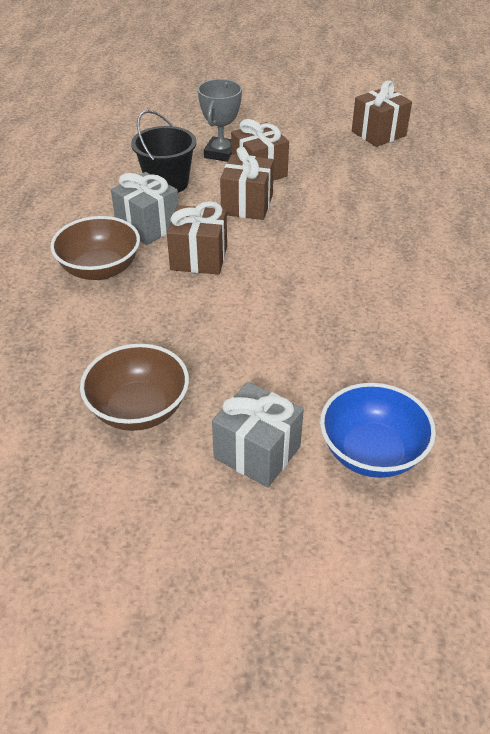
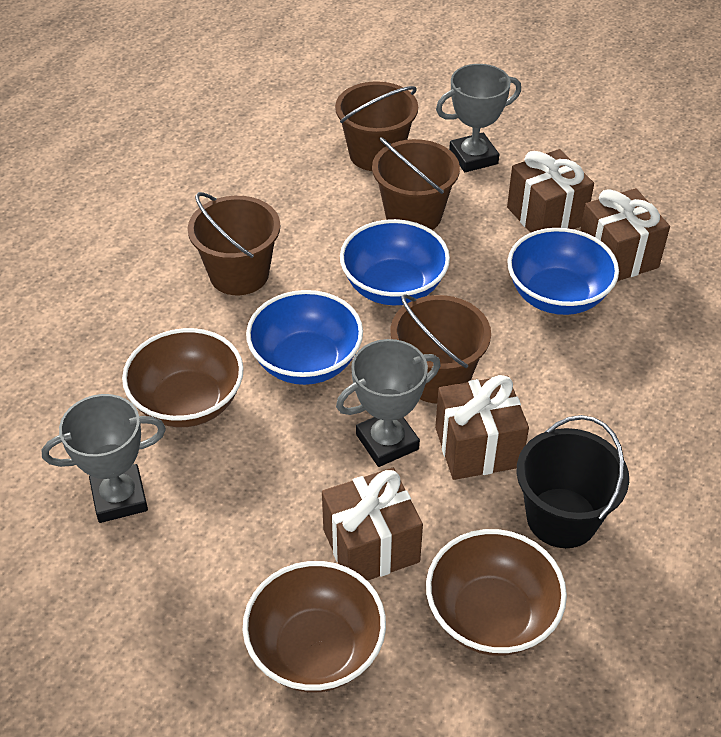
blue bowl: 1 -> 3
brown bowl: 2 -> 3
brown bucket: 0 -> 4
grey gift: 2 -> 0
grey trophy: 1 -> 3

